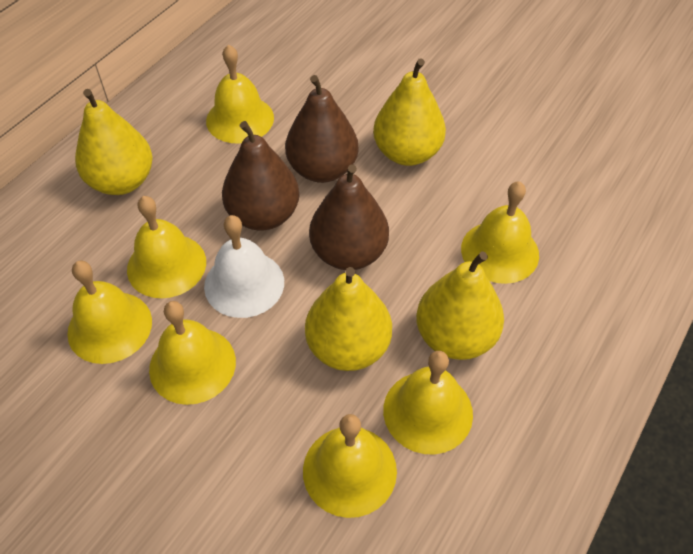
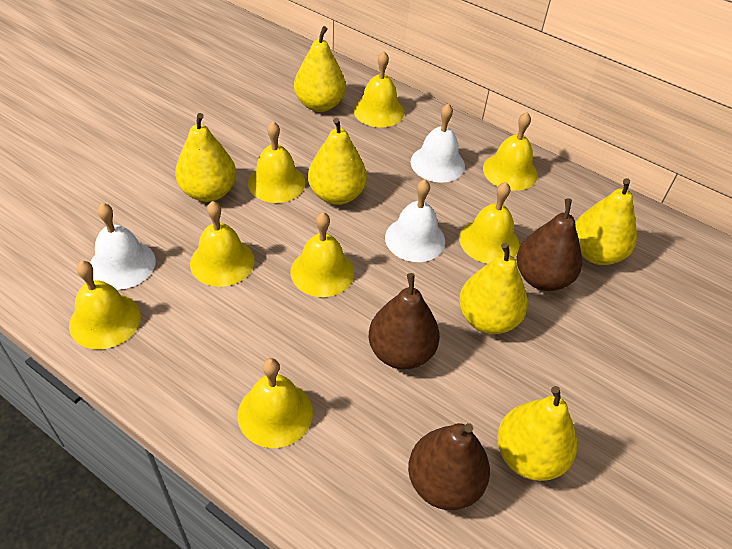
white bell: 1 -> 3
yellow bell: 7 -> 8
yellow pear: 4 -> 6

